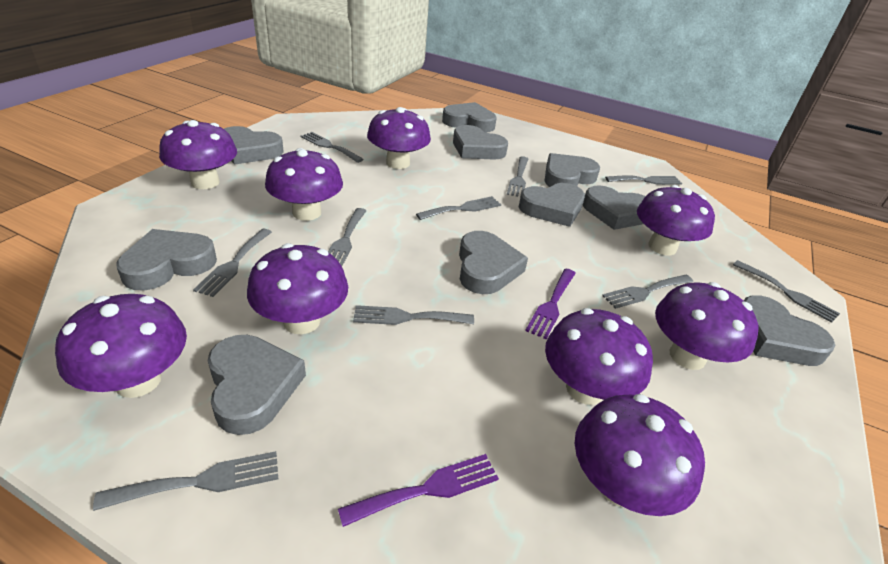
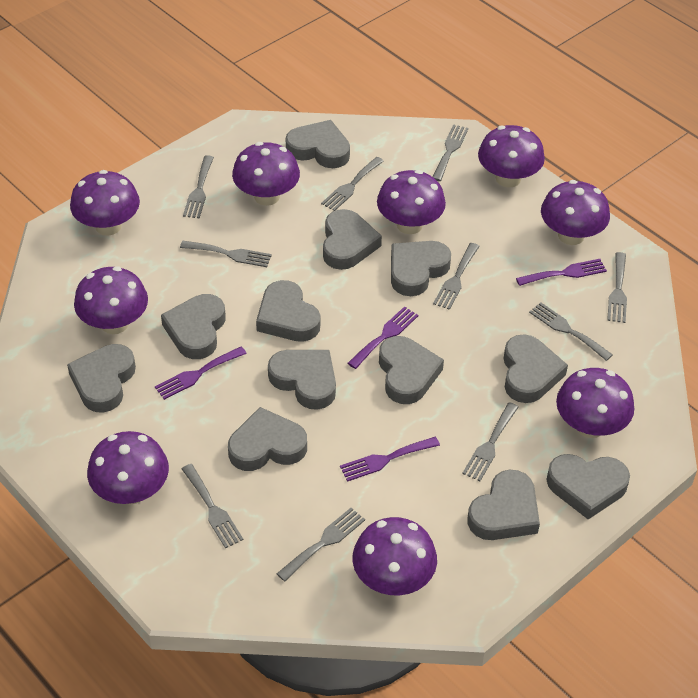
grey heart: 10 -> 12
purple fork: 2 -> 4

